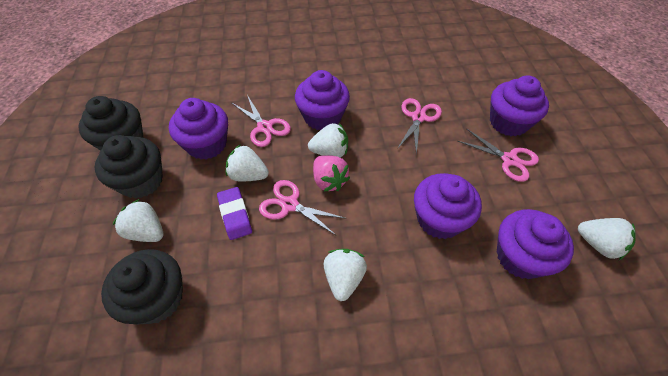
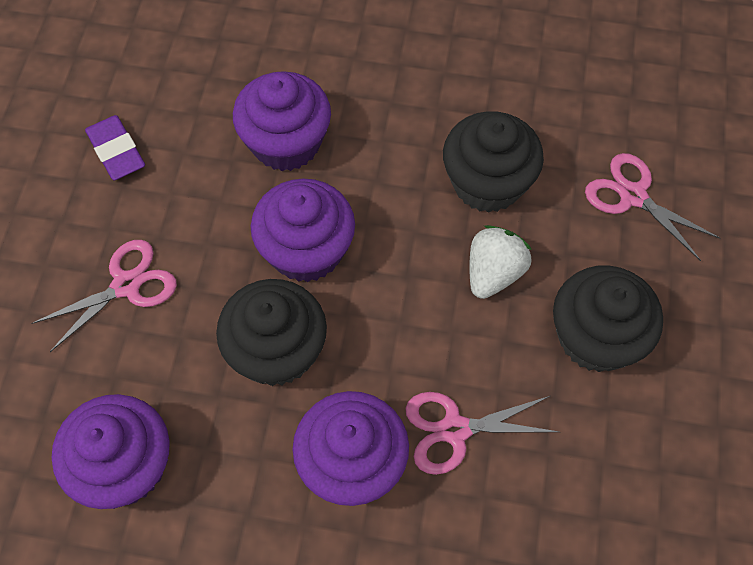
pink scissors: 4 -> 3
pink strawberry: 1 -> 0
purple cupcake: 5 -> 4
white strawberry: 5 -> 1

